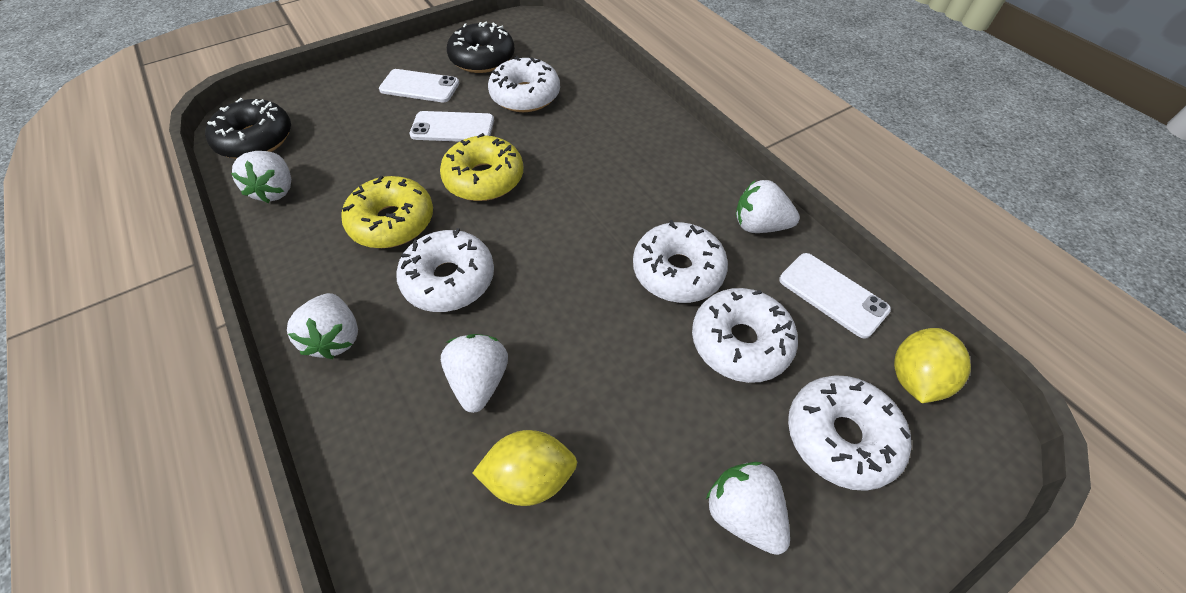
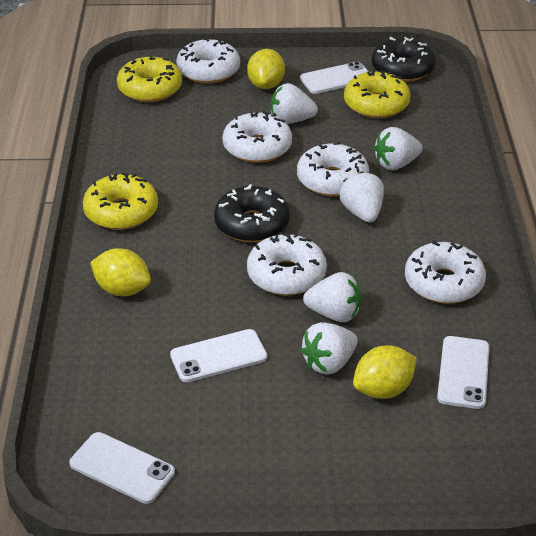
white phone: 3 -> 4
yellow donut: 2 -> 3
yellow lemon: 2 -> 3

